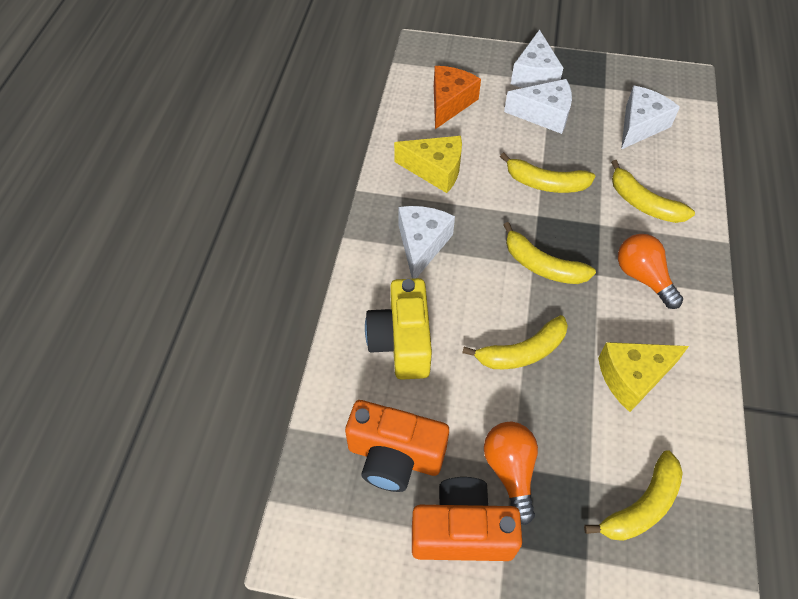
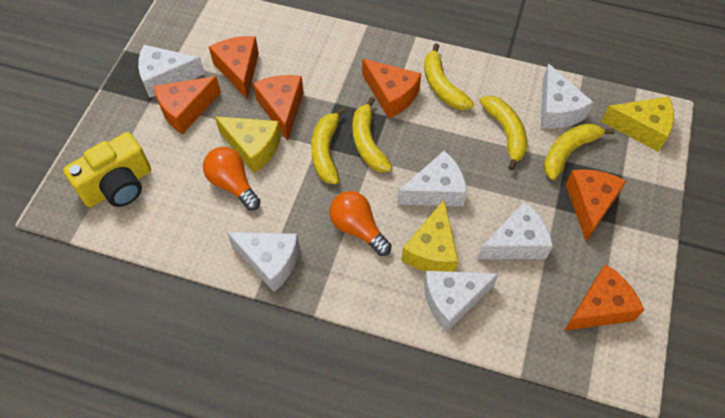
orange camera: 2 -> 0
orange cheese: 1 -> 6
white cheese: 4 -> 6
yellow cheese: 2 -> 3

